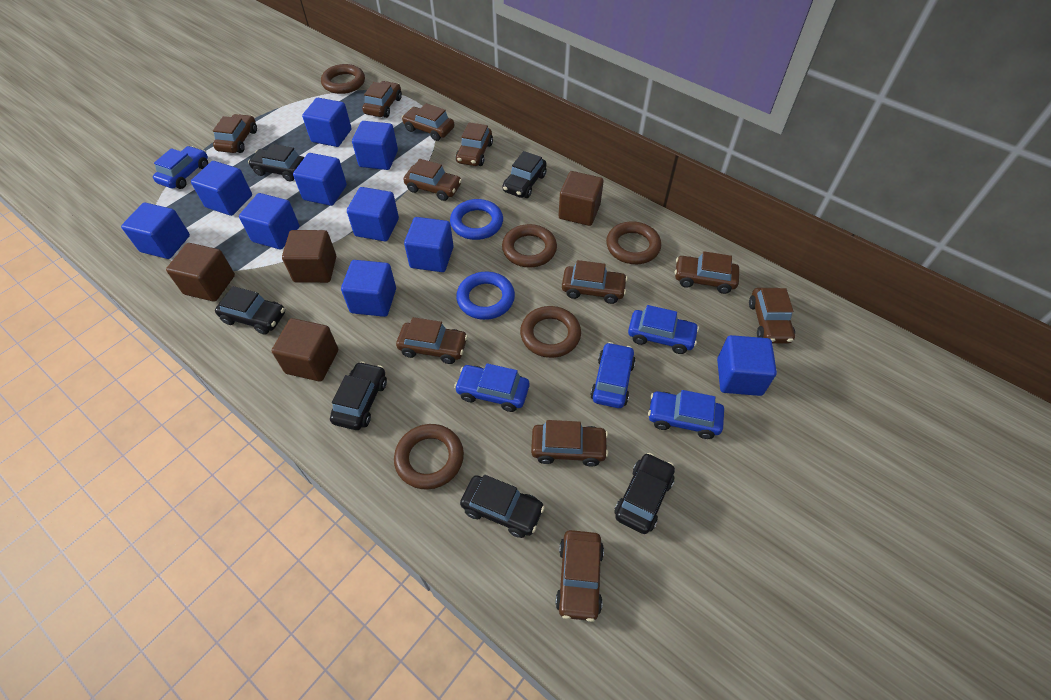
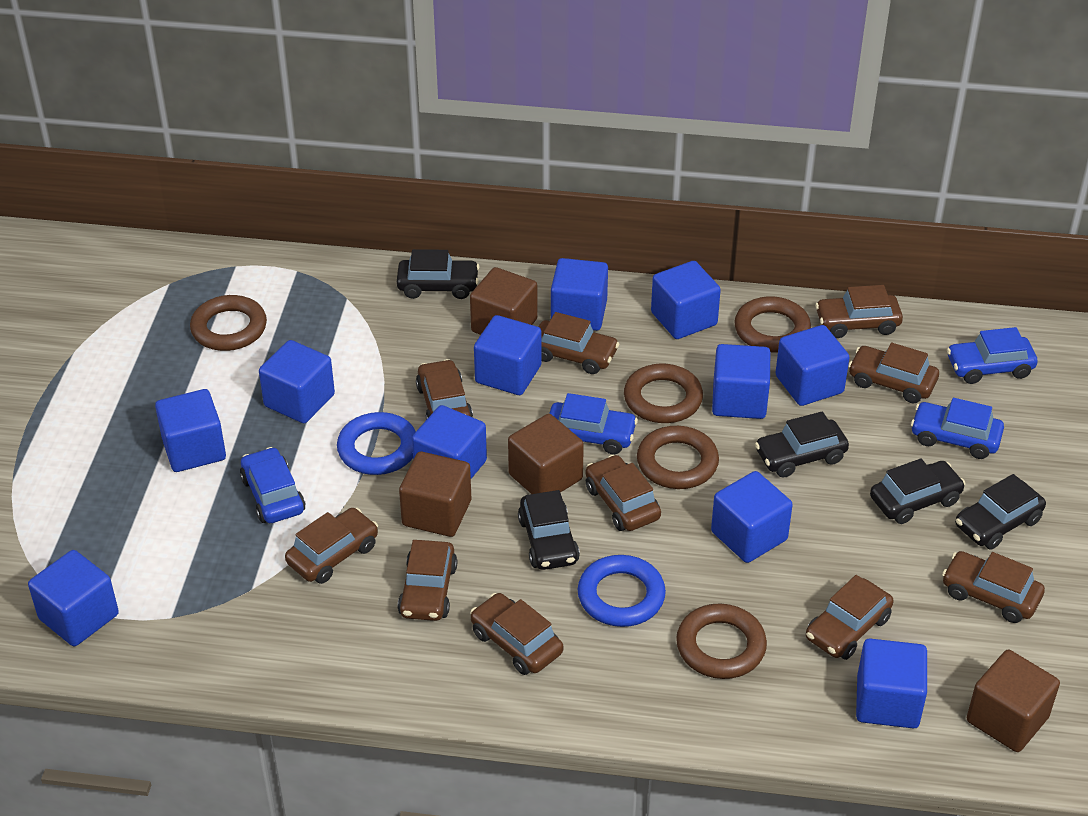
black car: 6 -> 5
blue car: 5 -> 4
blue cube: 10 -> 11
brown car: 11 -> 10

